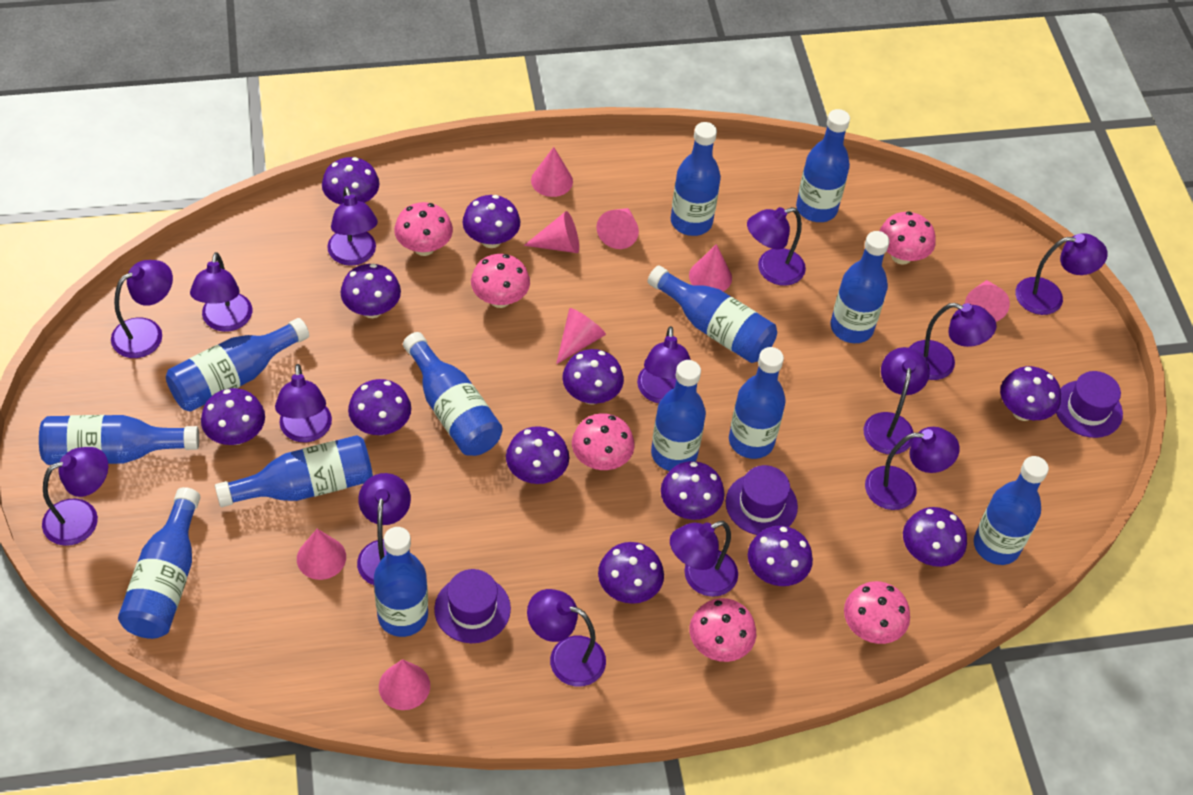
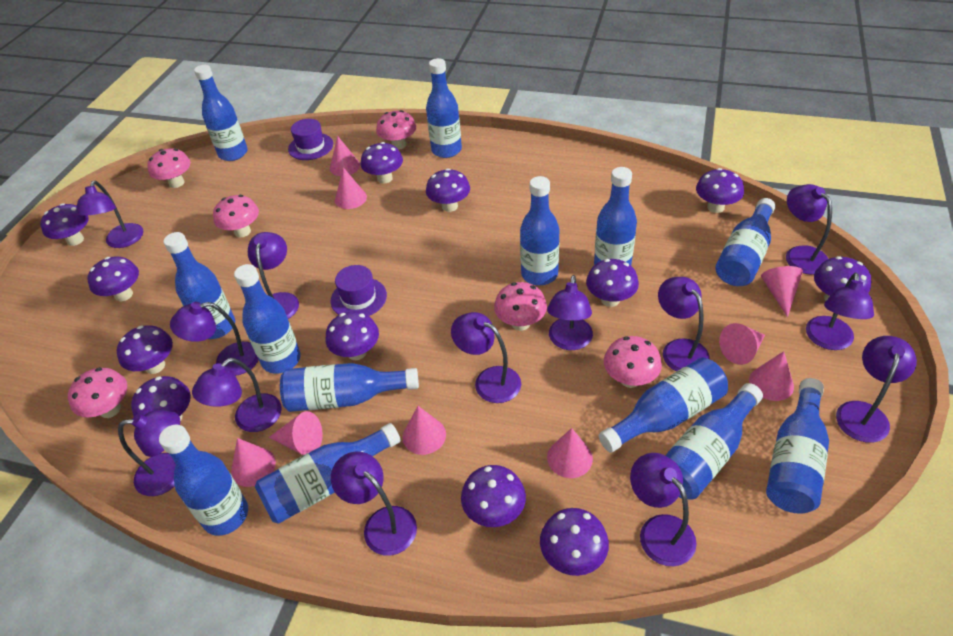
pink cone: 8 -> 9
purple hat: 3 -> 2
purple lamp: 14 -> 13

